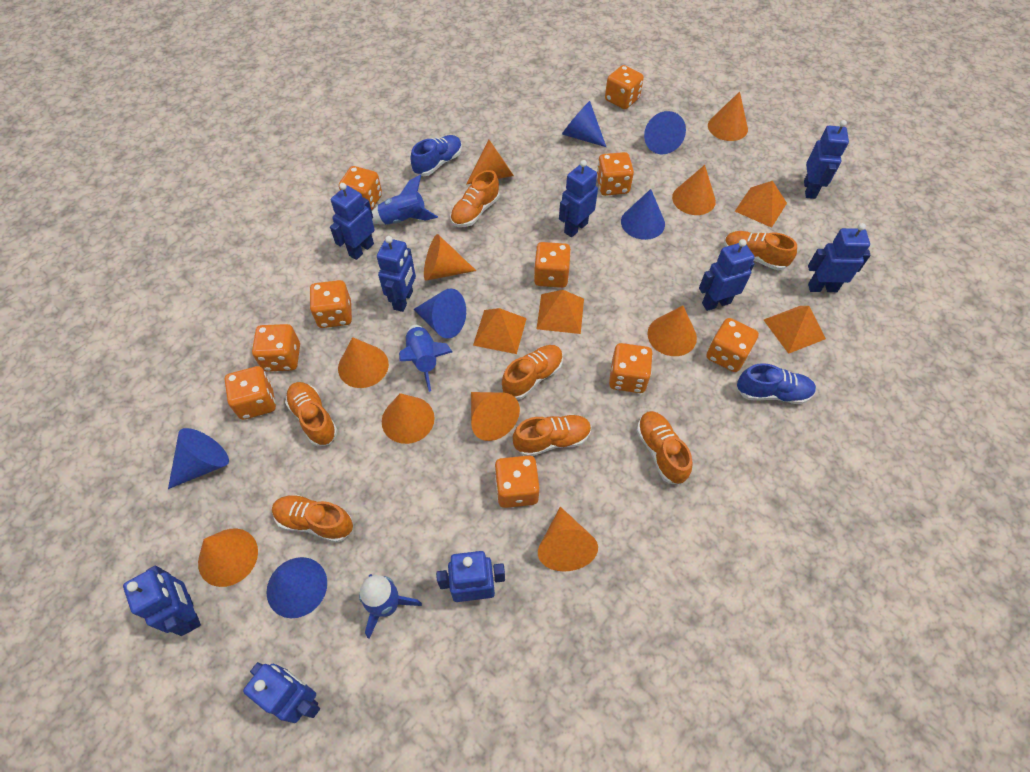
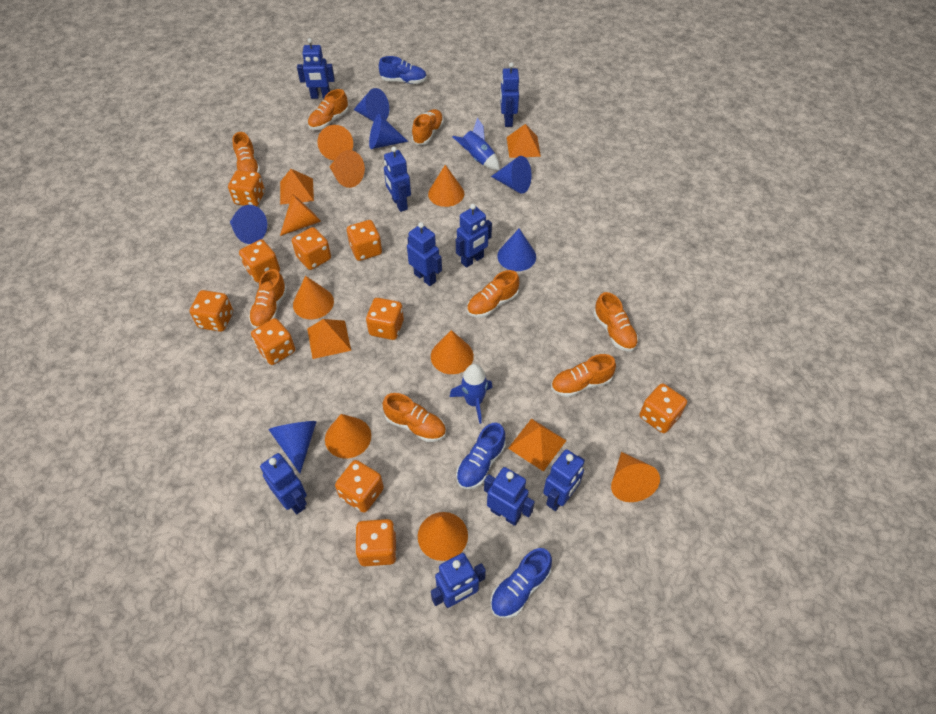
blue rocket: 3 -> 2
blue shoe: 2 -> 3
orange cone: 10 -> 9
orange shoe: 7 -> 8

